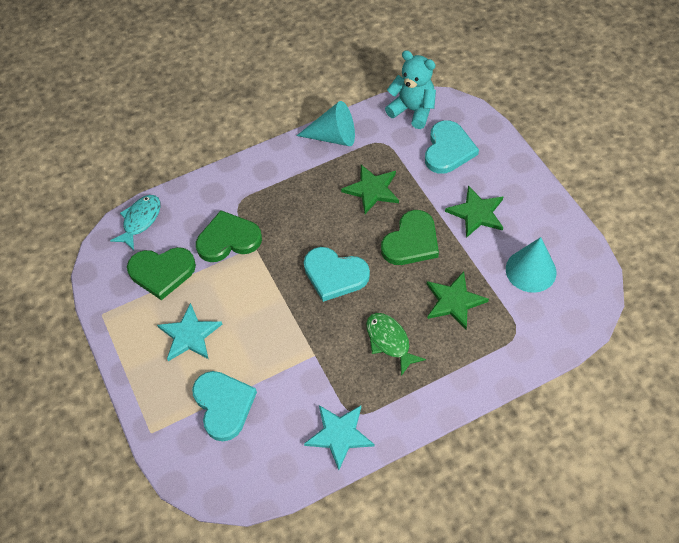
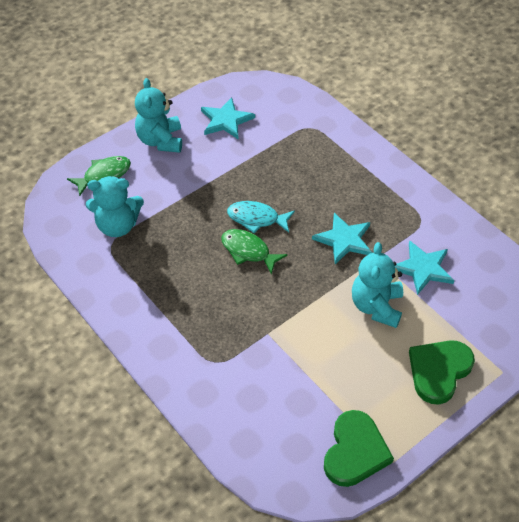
green fish: 1 -> 2
green heart: 3 -> 2
green star: 3 -> 0
turquoise cone: 2 -> 0
turquoise heart: 3 -> 0
turquoise star: 2 -> 3
turquoise teddy bear: 1 -> 3

